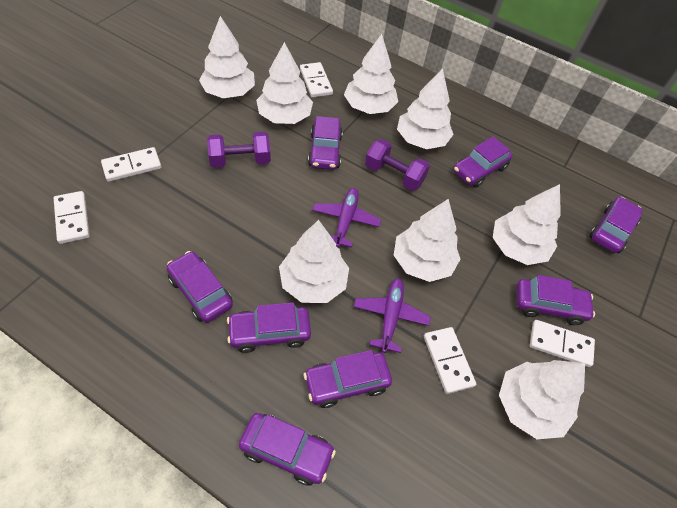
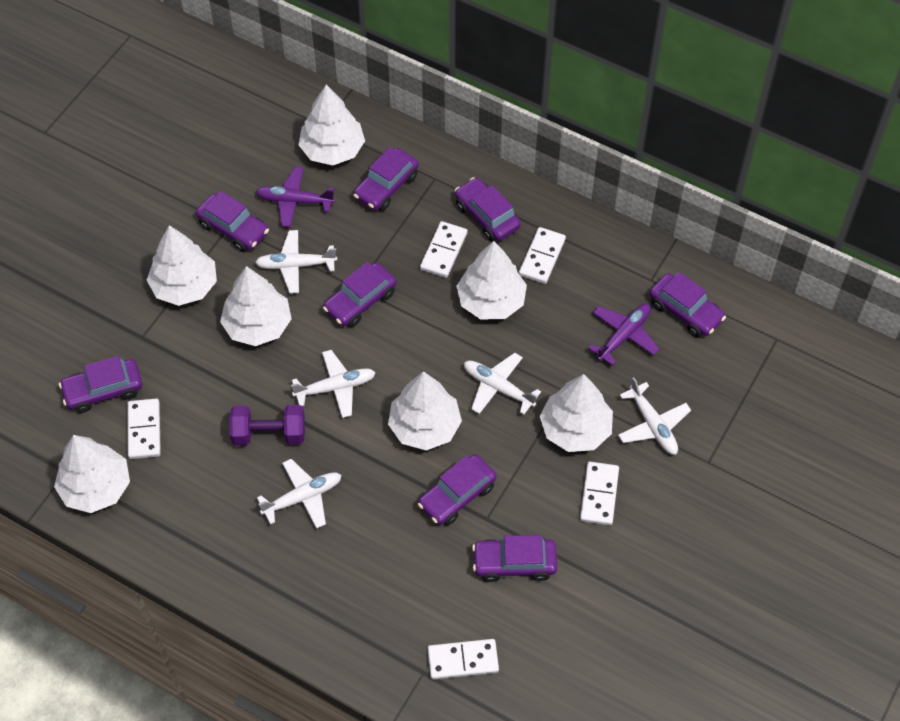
purple dumbbell: 2 -> 1
white plane: 0 -> 5
white tree: 8 -> 7

